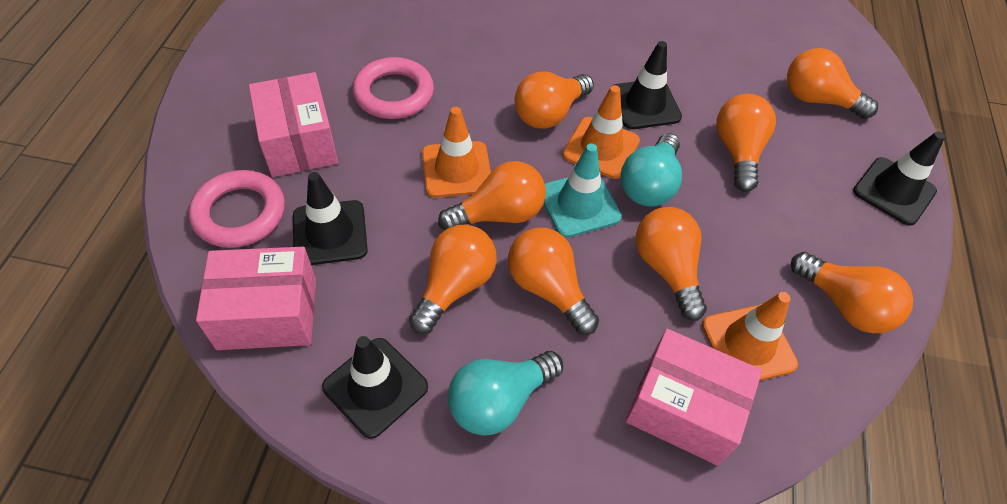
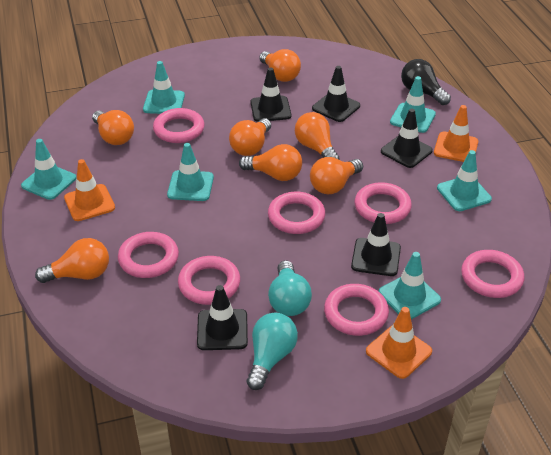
black light bulb: 0 -> 1
black traffic cone: 4 -> 5
orange light bulb: 8 -> 7
pink box: 3 -> 0
pink ring: 2 -> 7
turquoise traffic cone: 1 -> 6

